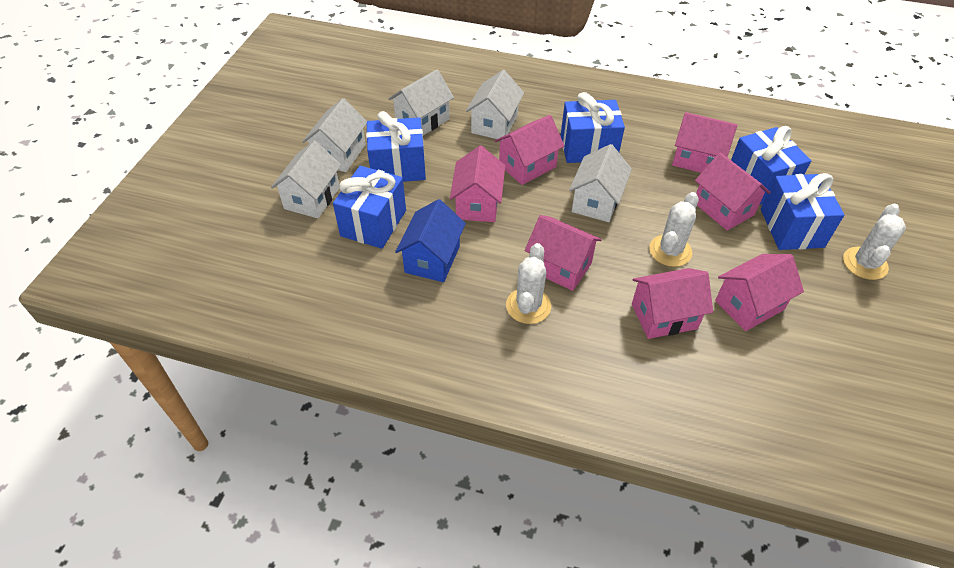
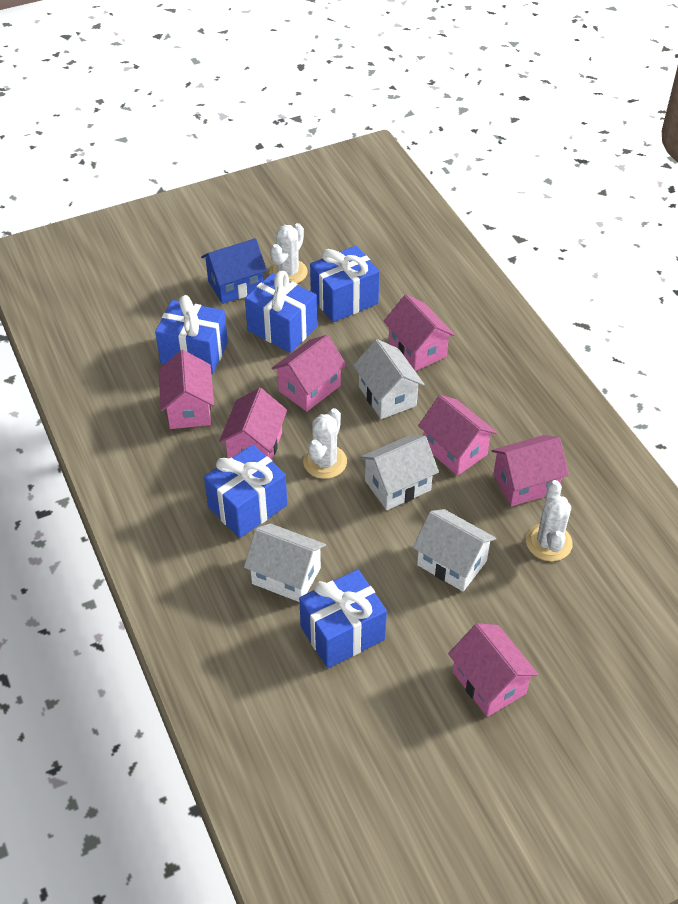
white house: 5 -> 4

